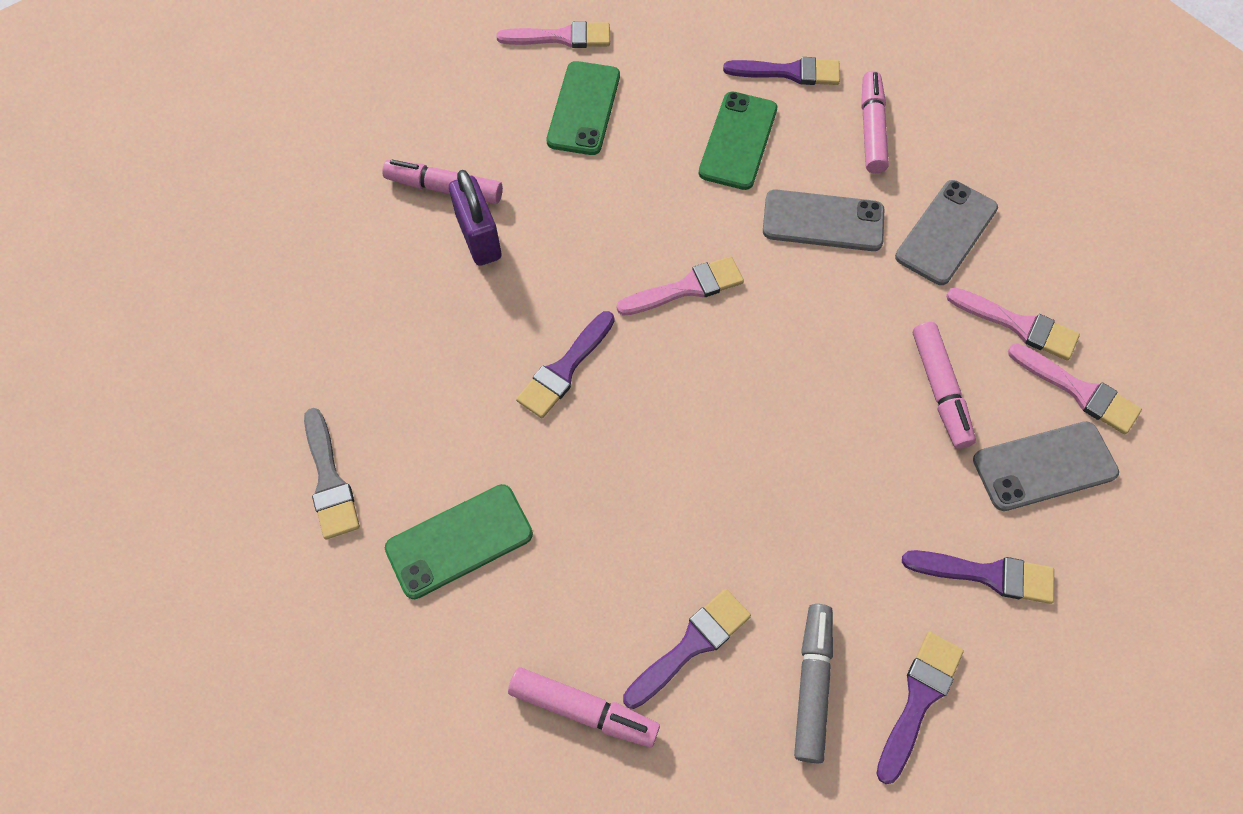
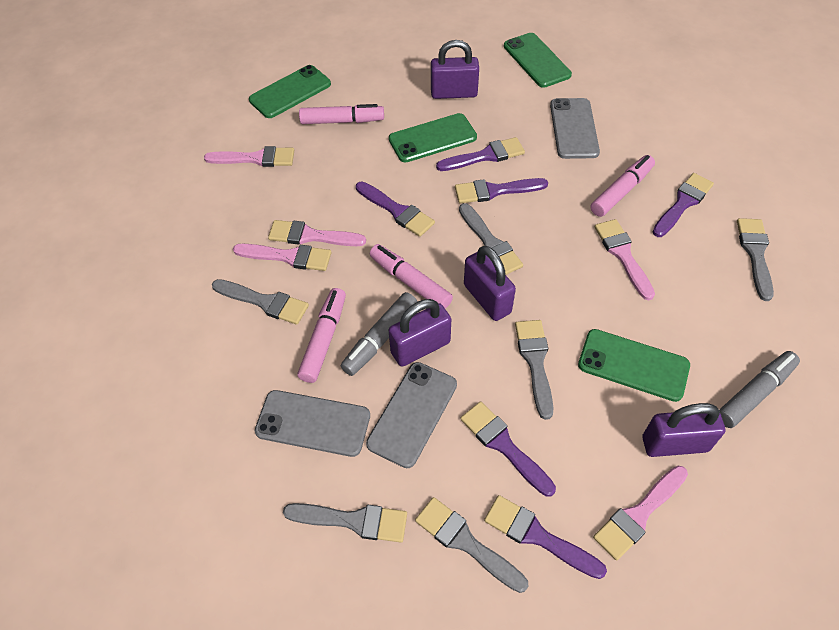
green phone: 3 -> 4
grey brush: 1 -> 6
grey marker: 1 -> 2
pink brush: 4 -> 5
purple brush: 5 -> 6
purple padlock: 1 -> 4

